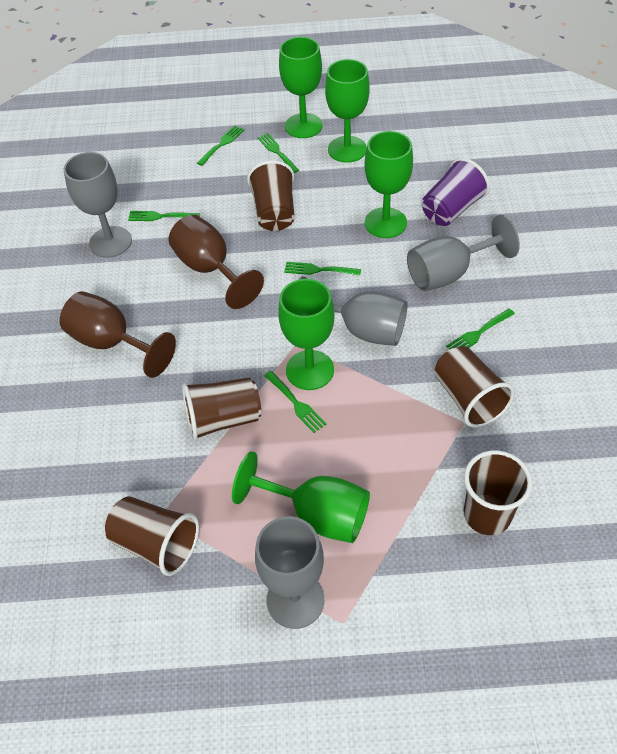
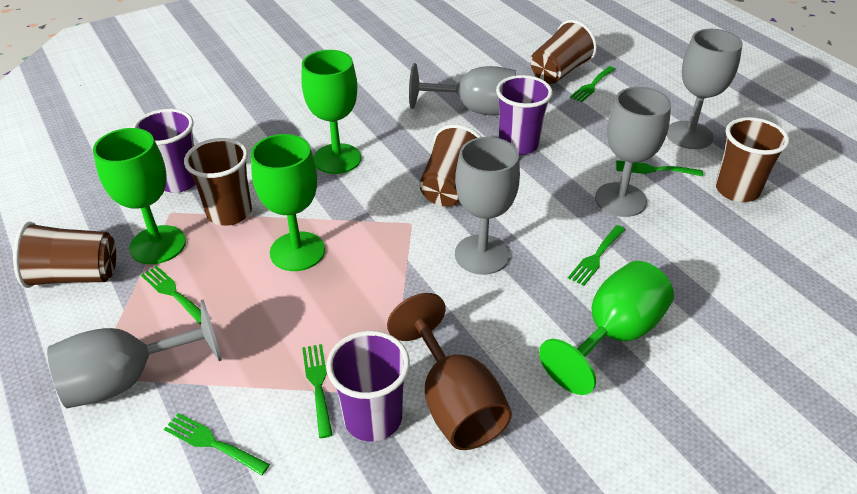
brown goblet: 2 -> 1
green goblet: 5 -> 4
grey goblet: 4 -> 5
purple cup: 1 -> 3

